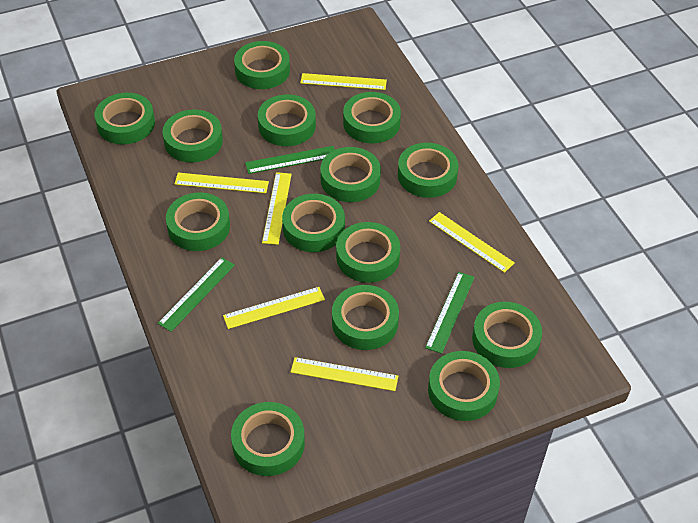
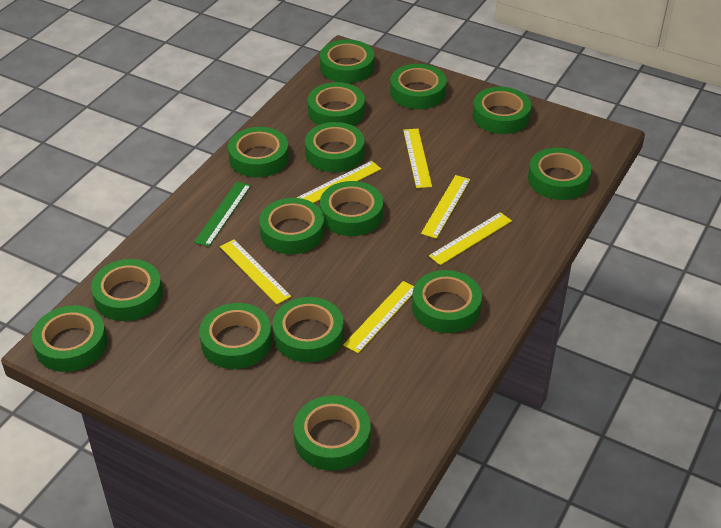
green ruler: 3 -> 1
green tape: 14 -> 15

